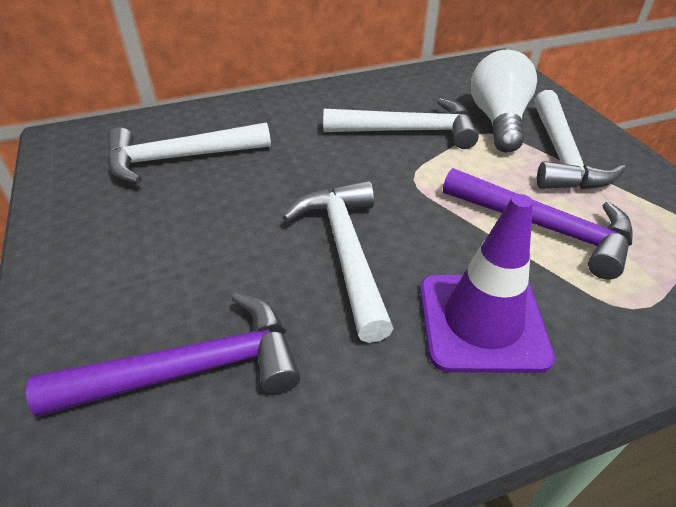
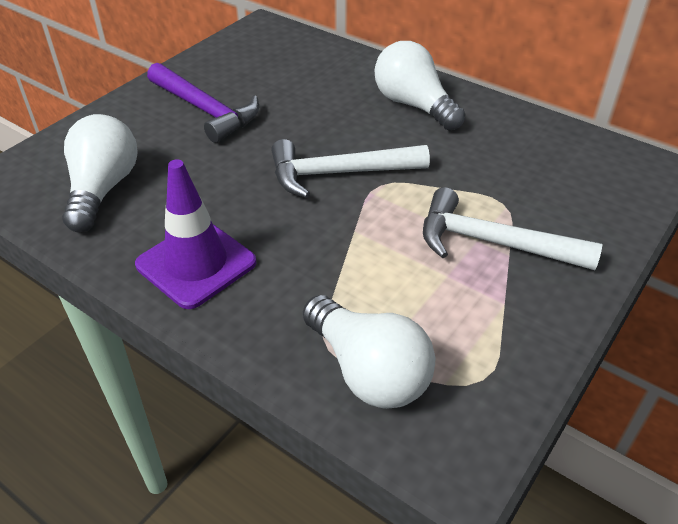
purple hammer: 2 -> 1
white hammer: 4 -> 2
white light bulb: 1 -> 3

